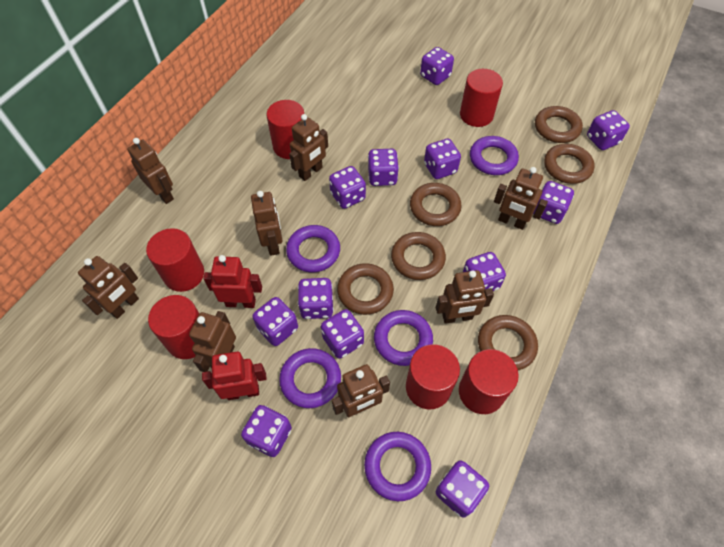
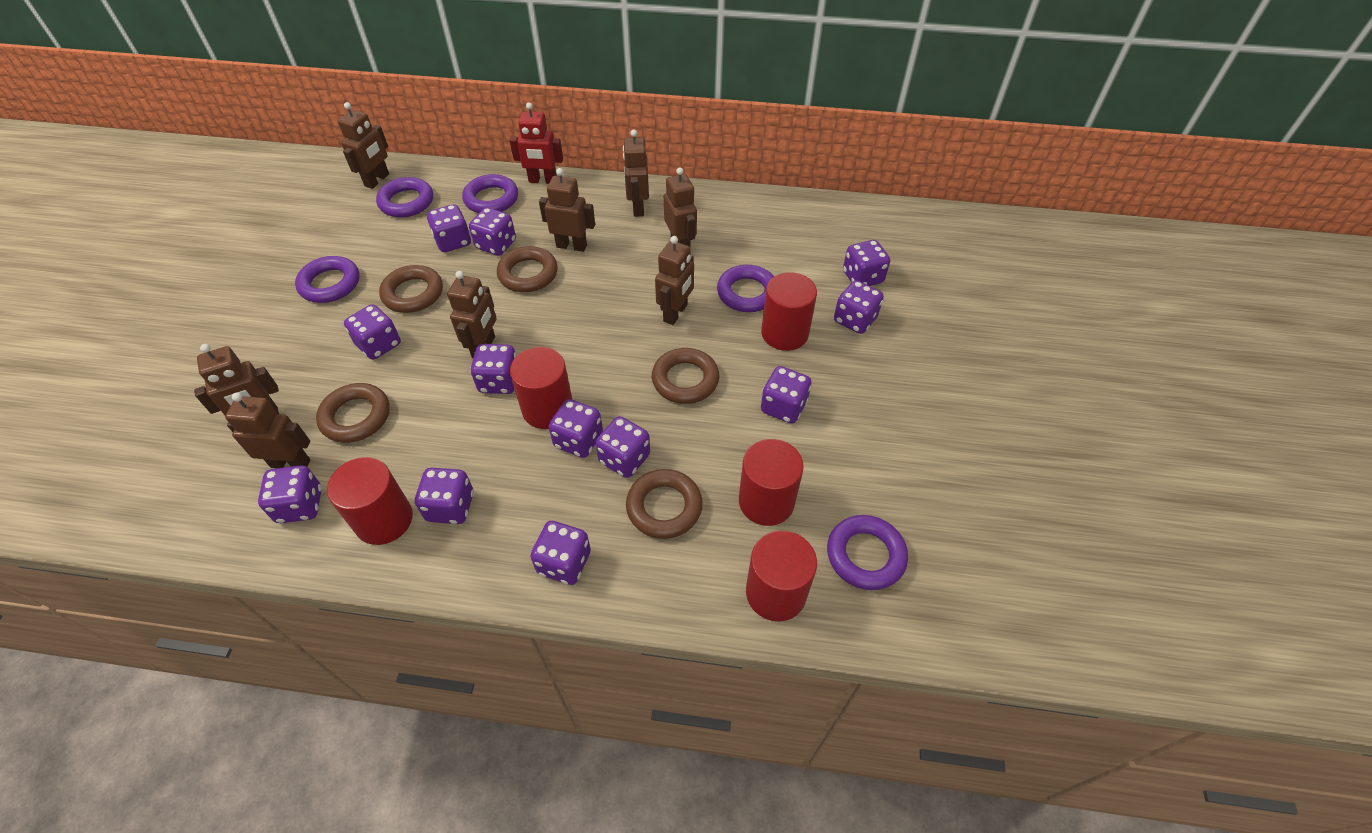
brown ring: 6 -> 5
red cylinder: 6 -> 5
red robot: 2 -> 1

